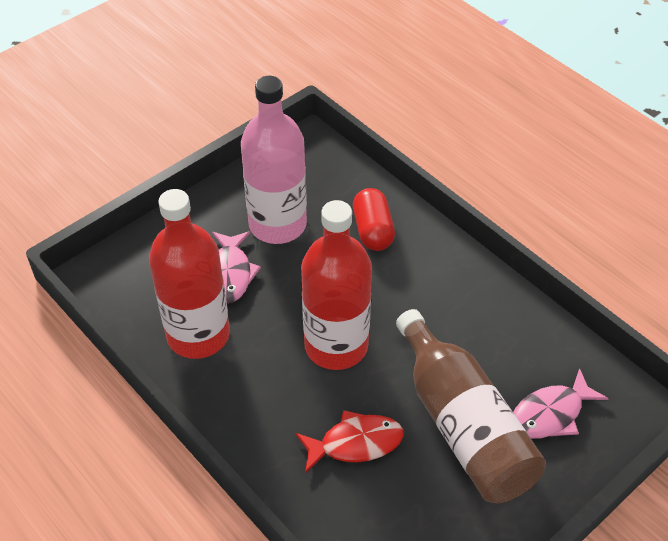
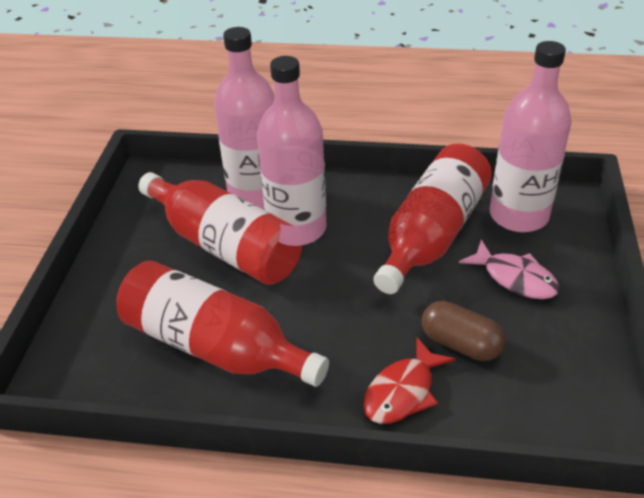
brown bottle: 1 -> 0
brown capsule: 0 -> 1
pink bottle: 1 -> 3
pink fish: 2 -> 1
red bottle: 2 -> 3
red capsule: 1 -> 0

